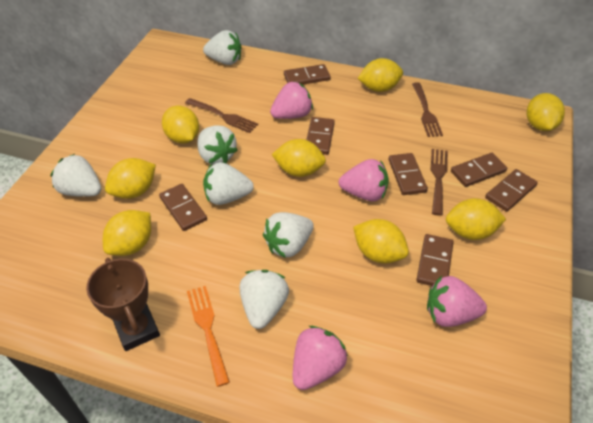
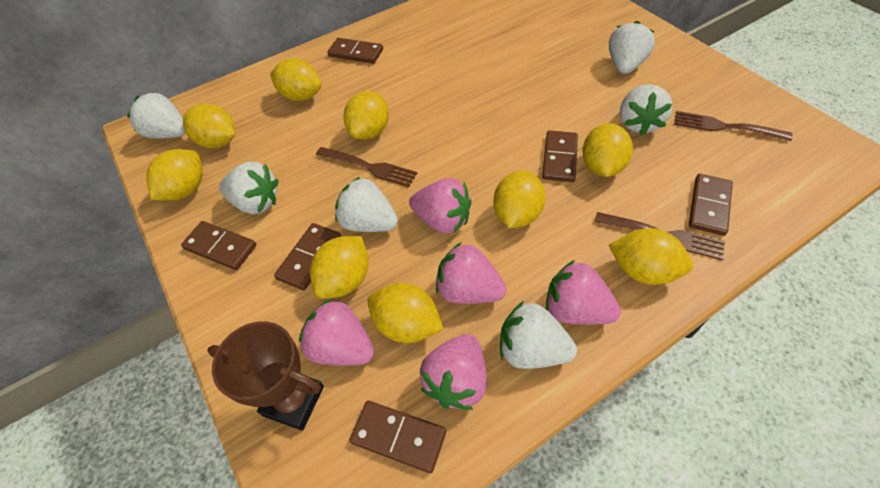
brown domino: 7 -> 6
orange fork: 1 -> 0
pink strawberry: 4 -> 5
yellow lemon: 8 -> 9

